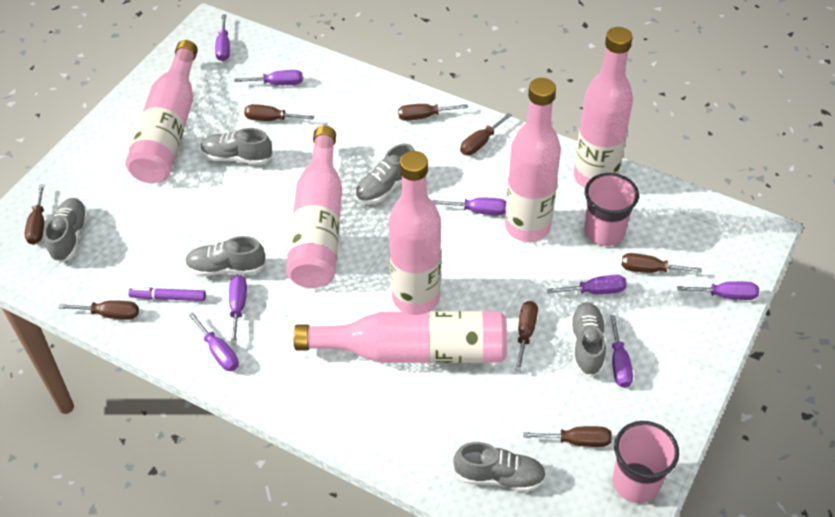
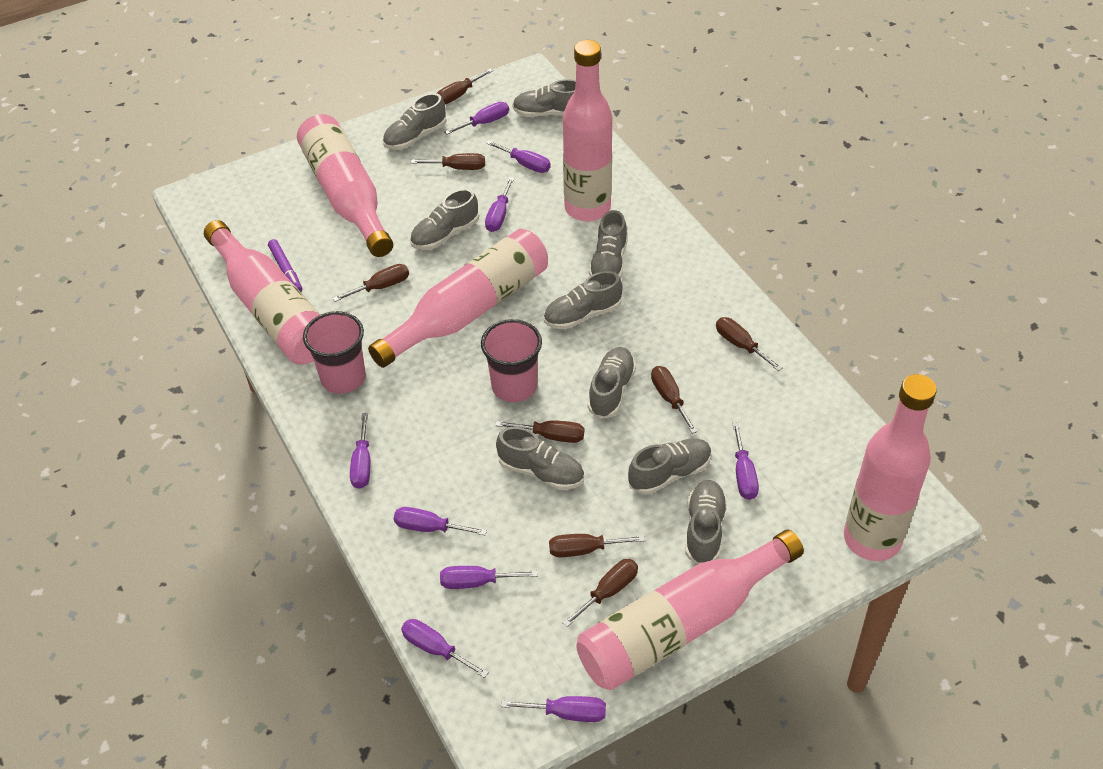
grey shoe: 6 -> 9
purple screwdriver: 8 -> 9

